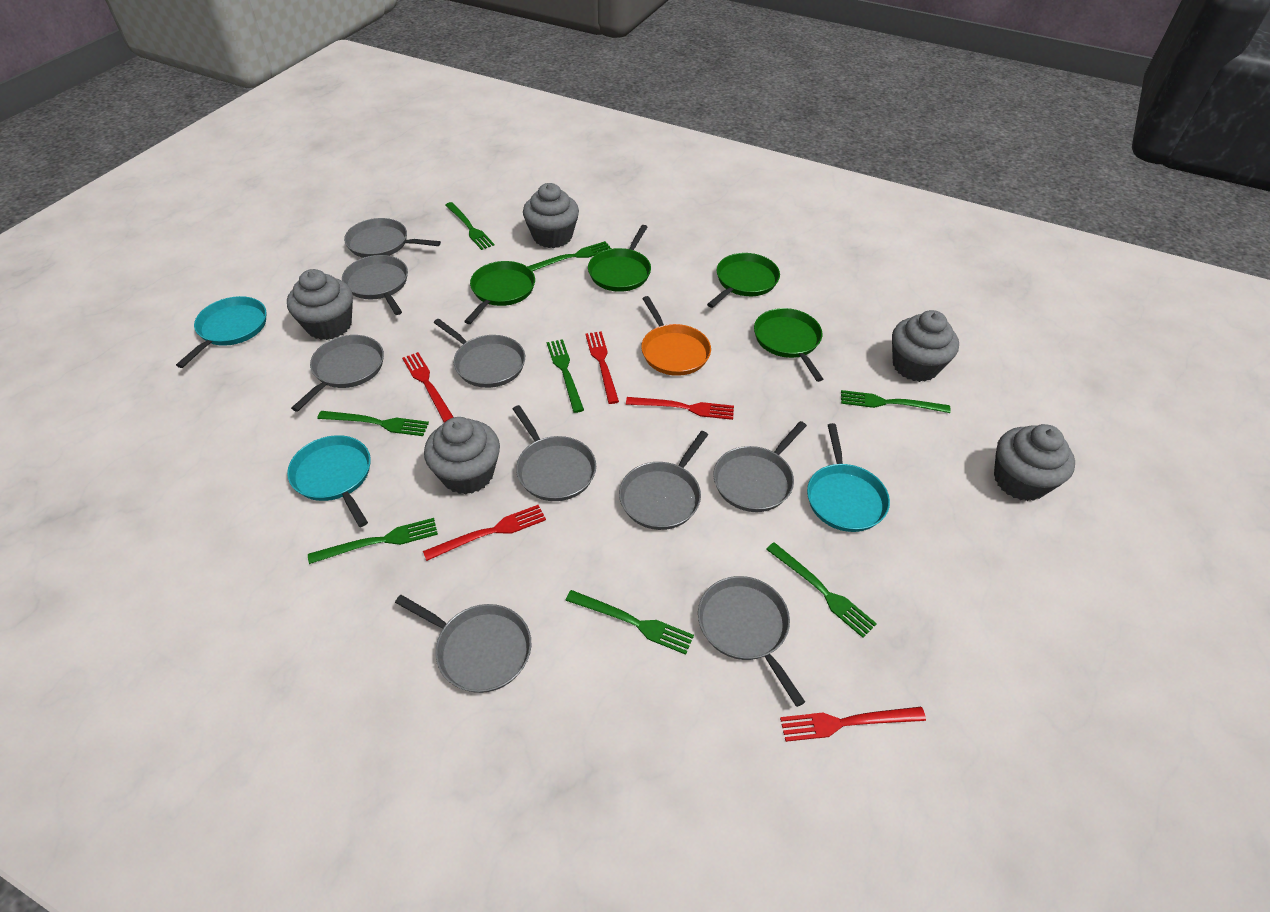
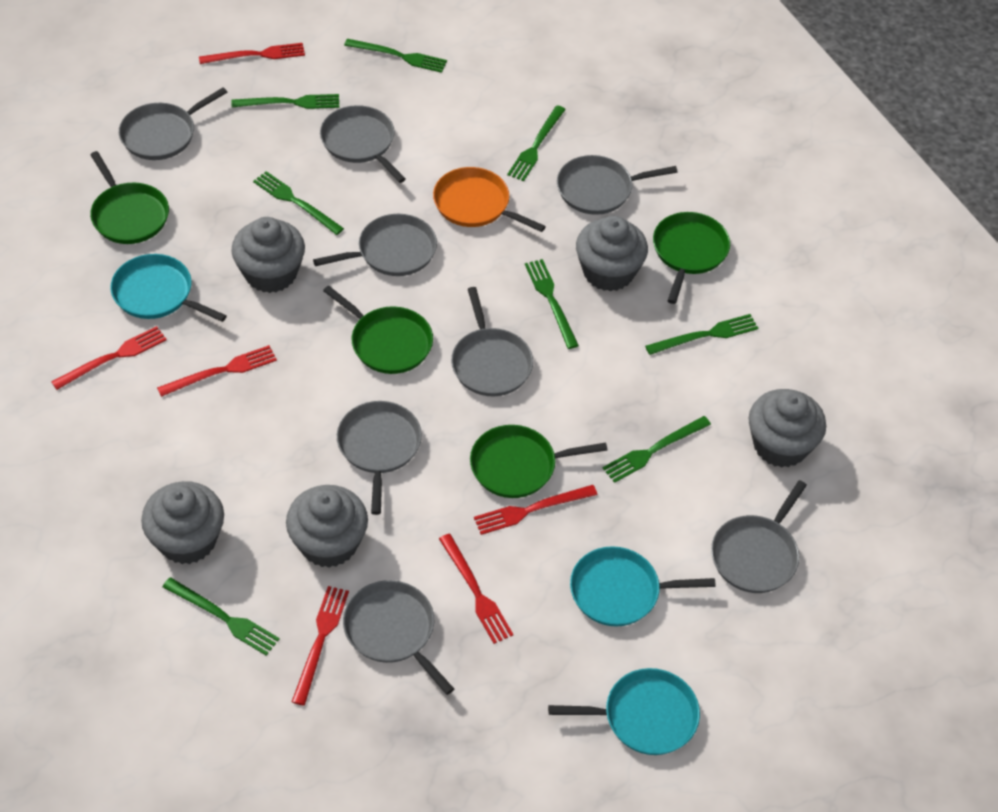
grey pan: 9 -> 8
red fork: 5 -> 6

